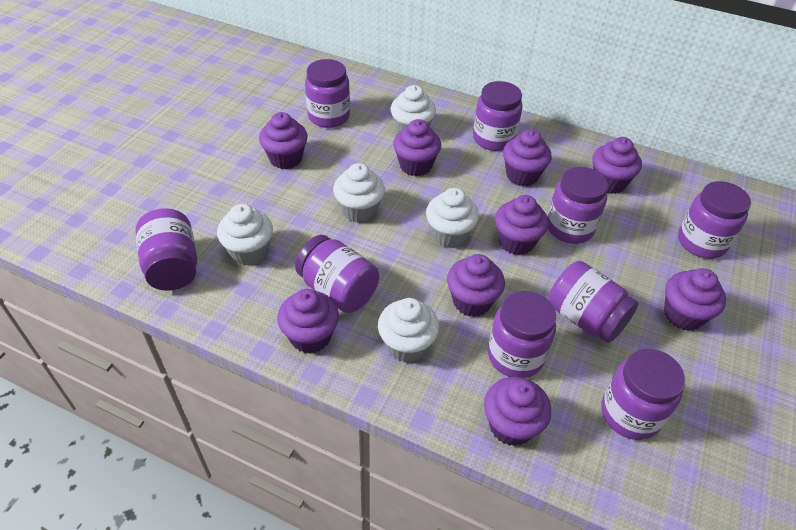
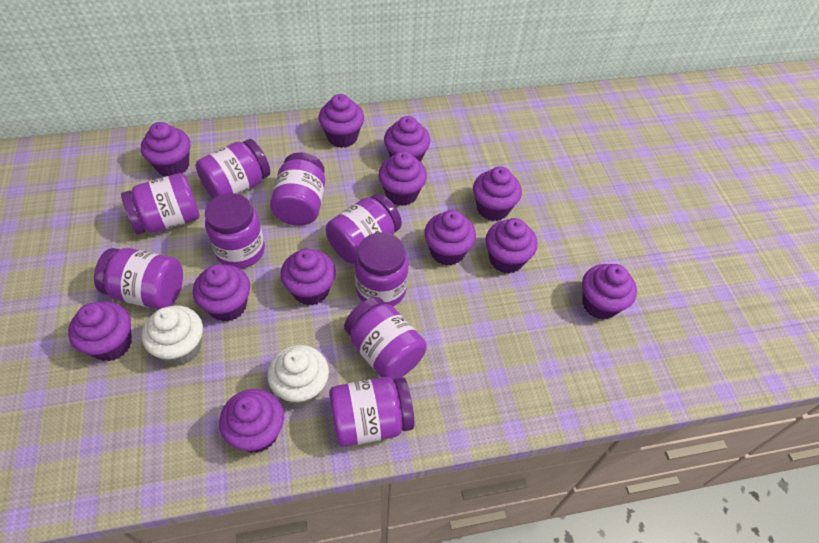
purple cupcake: 9 -> 12
white cupcake: 5 -> 2

